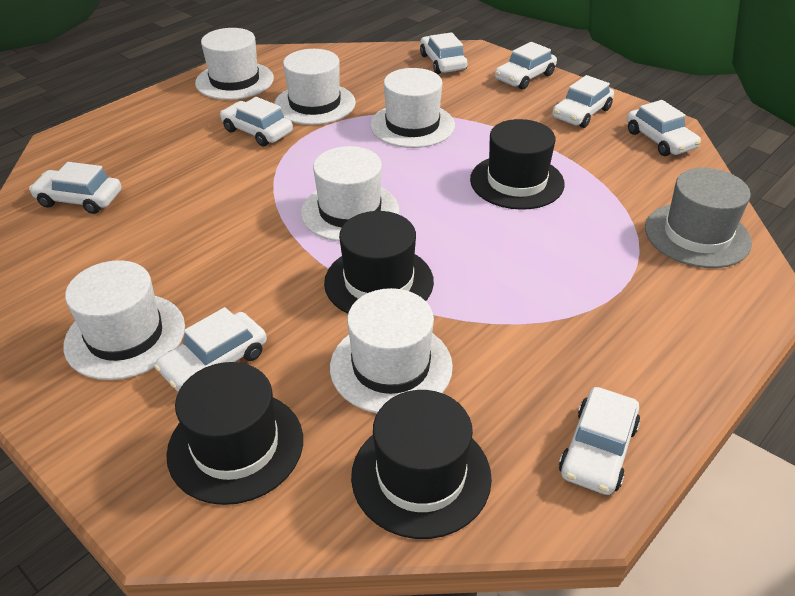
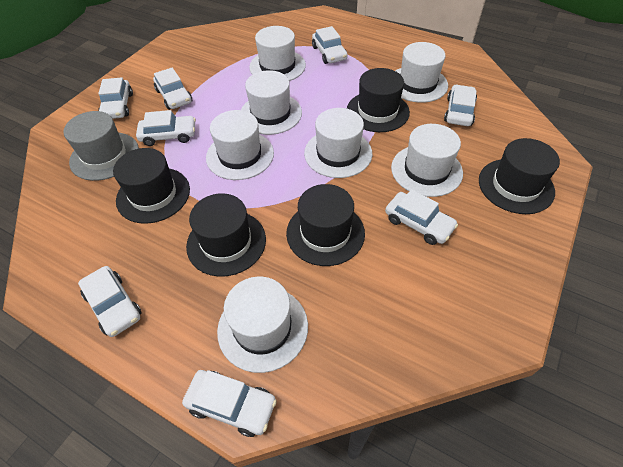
black hat: 4 -> 5
white hat: 6 -> 7

